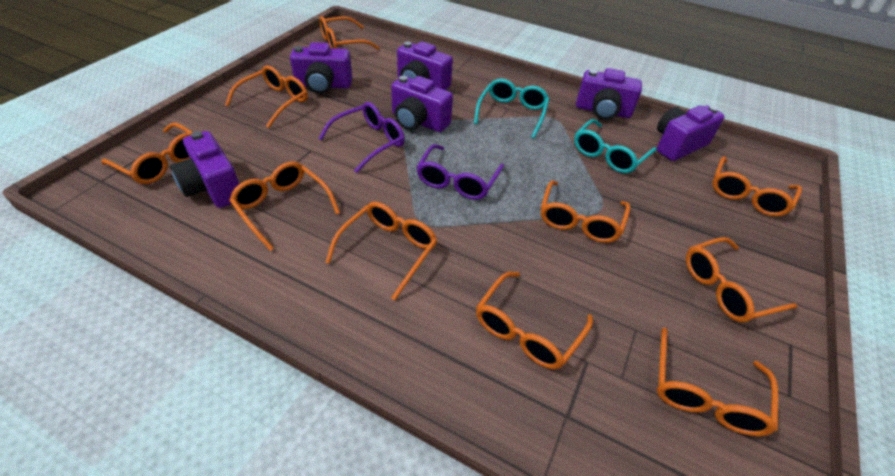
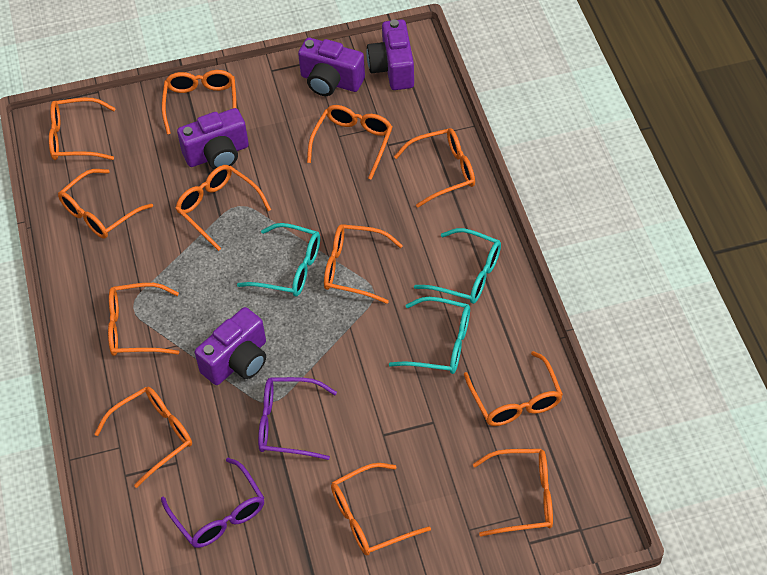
orange glasses: 10 -> 12
purple camera: 6 -> 4
turquoise glasses: 2 -> 3

